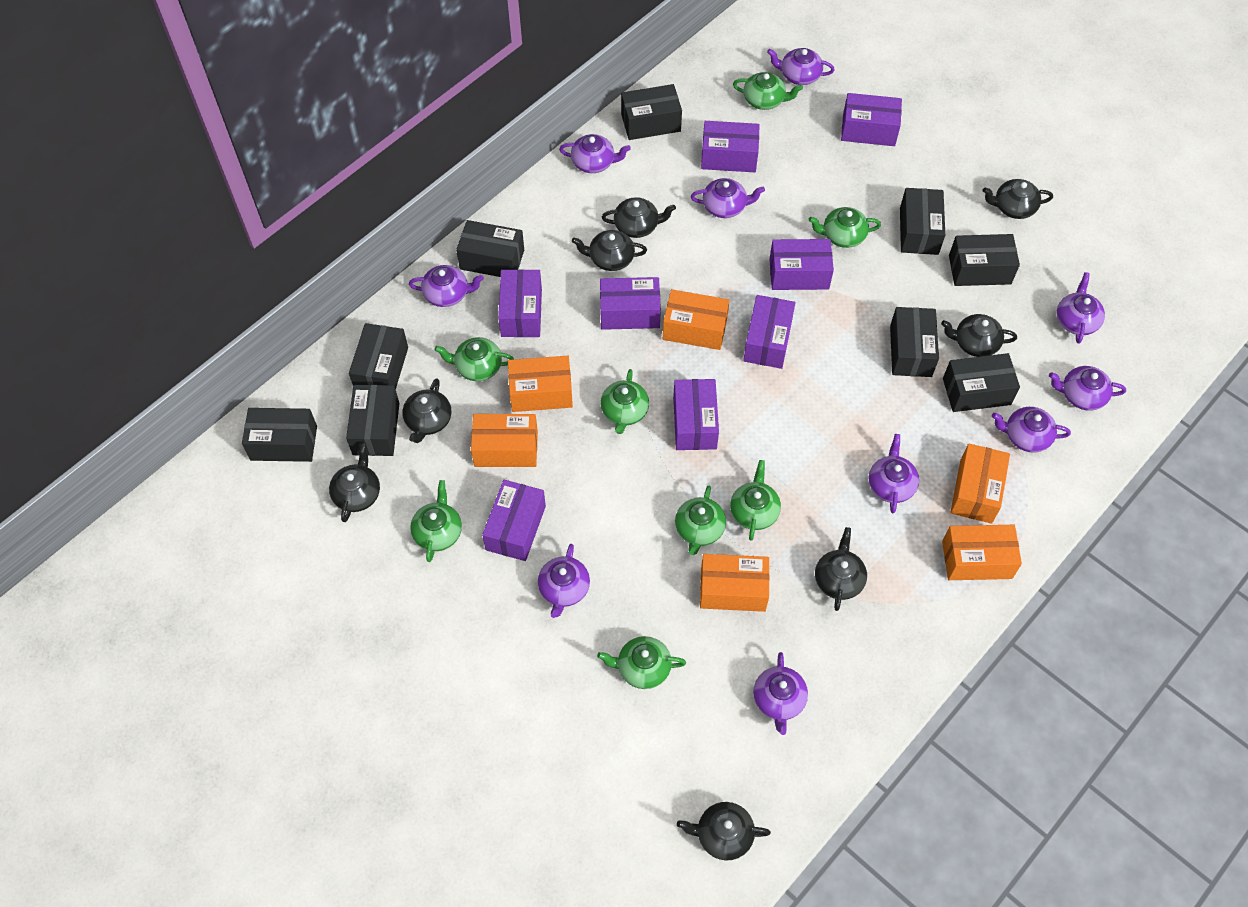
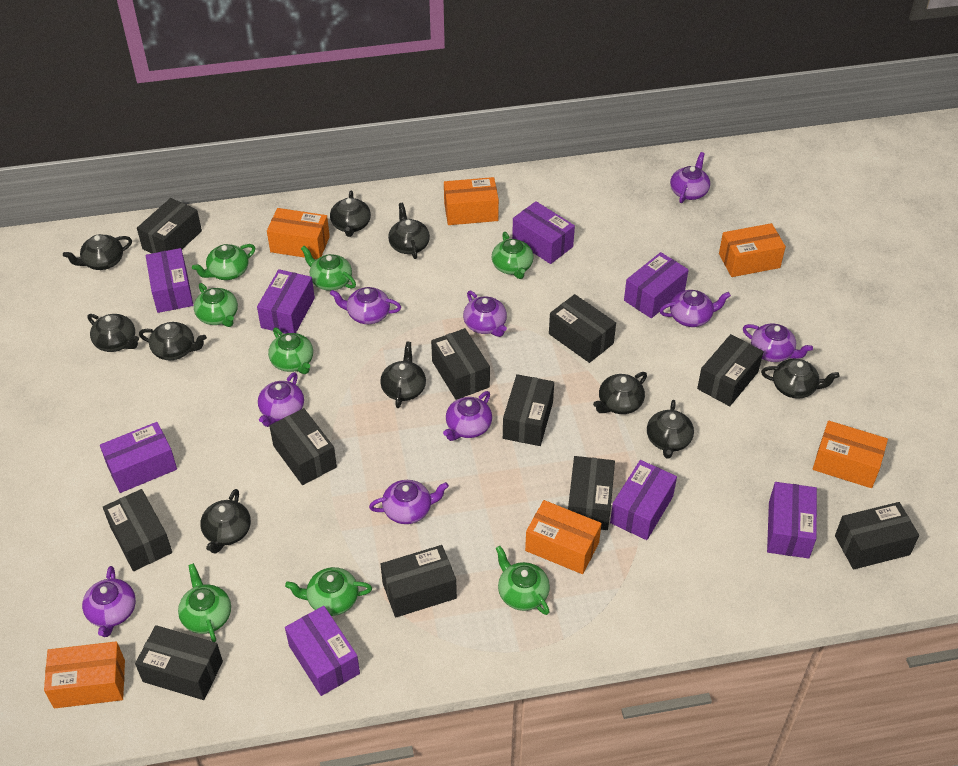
black box: 9 -> 11
black teapot: 8 -> 10
purple teapot: 10 -> 9

